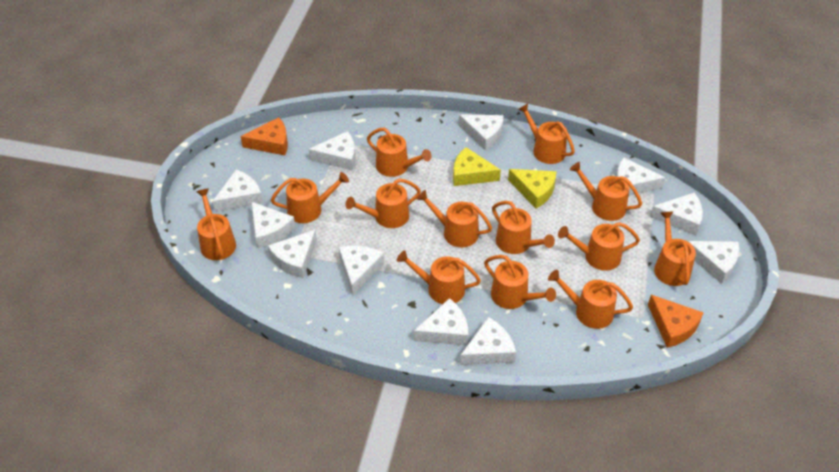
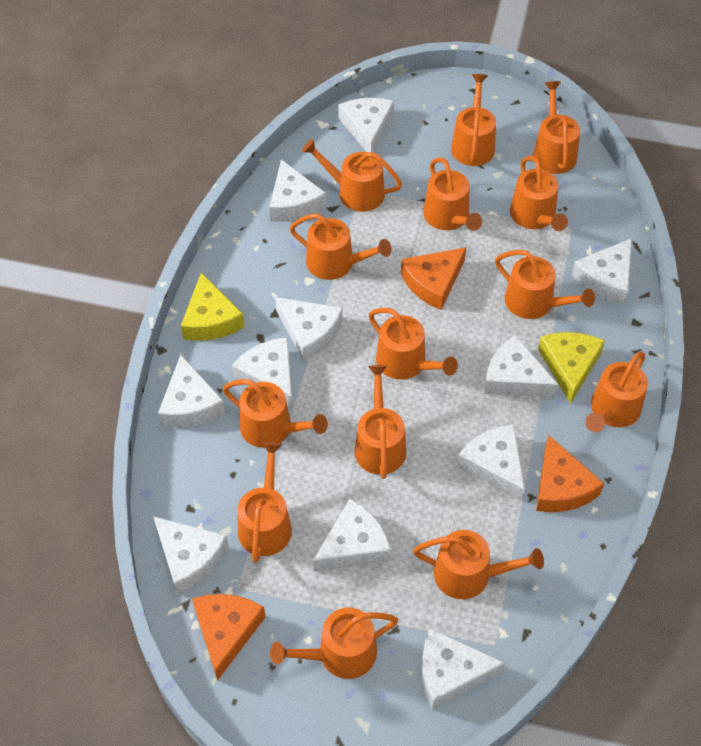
orange cheese: 2 -> 3
orange watering can: 13 -> 14

